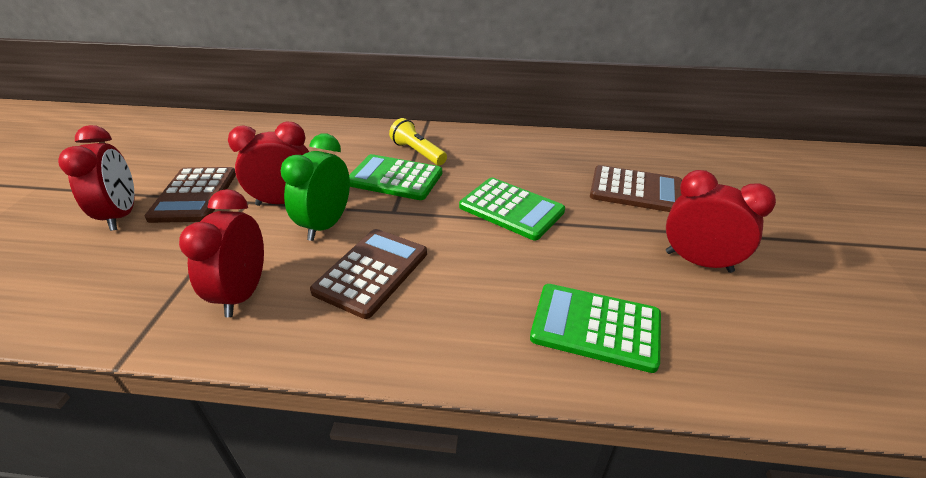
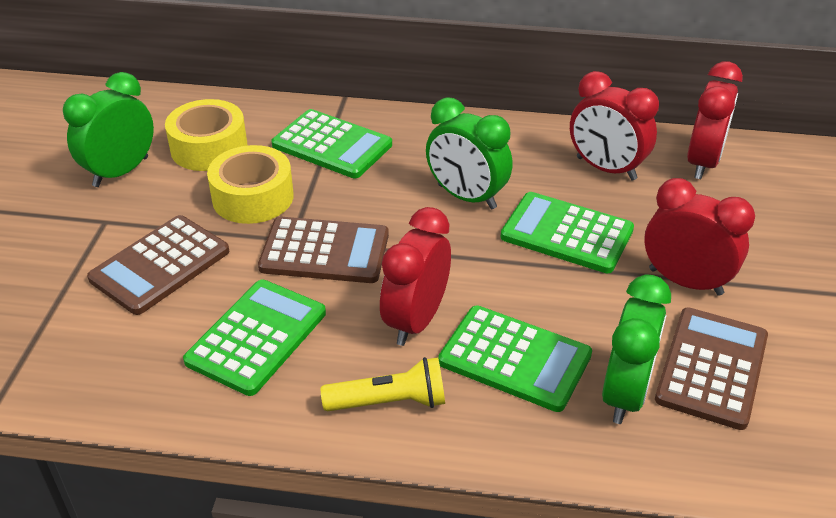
green calculator: 3 -> 4
green clock: 1 -> 3
yellow tape: 0 -> 2

